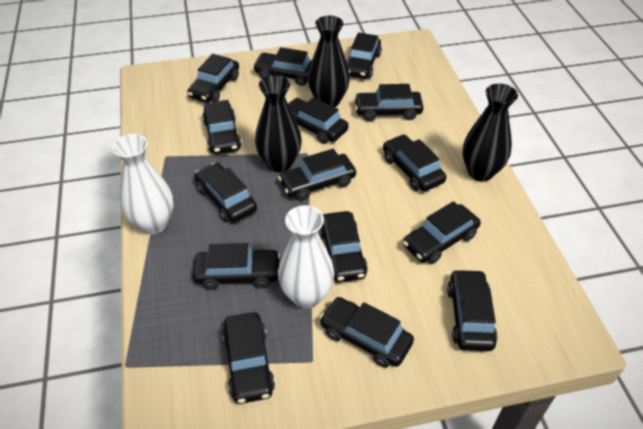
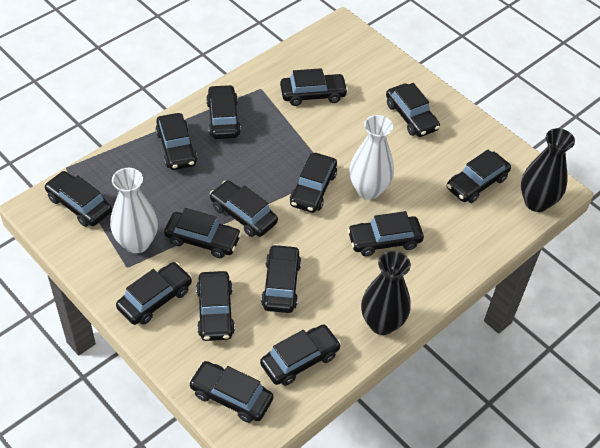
black vase: 3 -> 2

